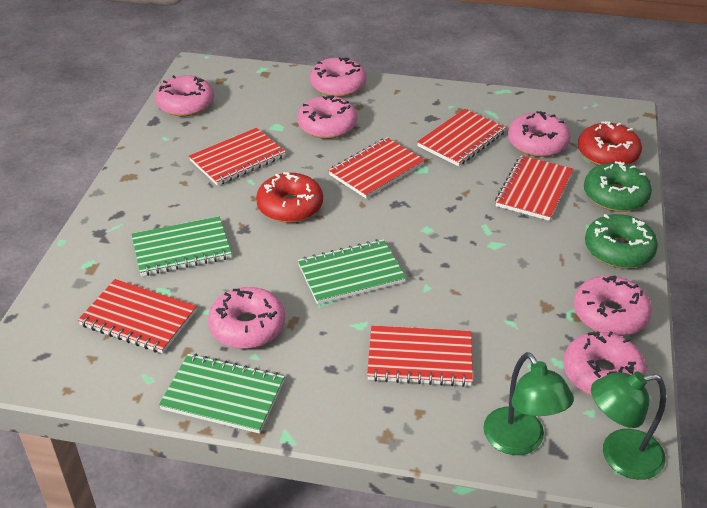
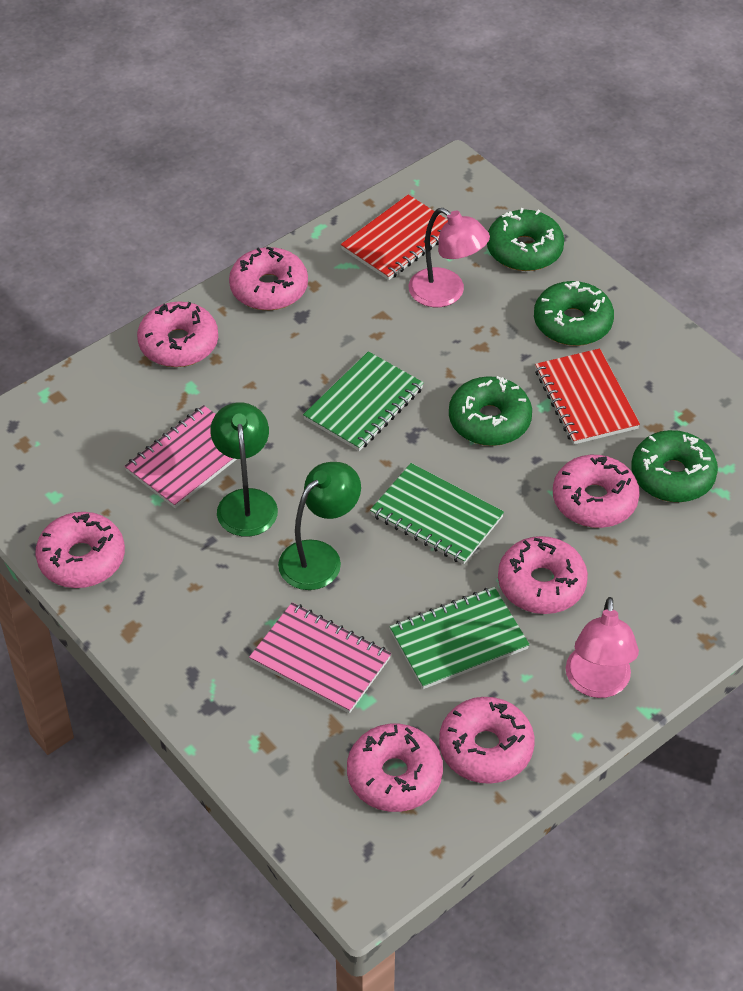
green donut: 2 -> 4
pink lamp: 0 -> 2
pink notebook: 0 -> 2
red donut: 2 -> 0
red notebook: 6 -> 2

